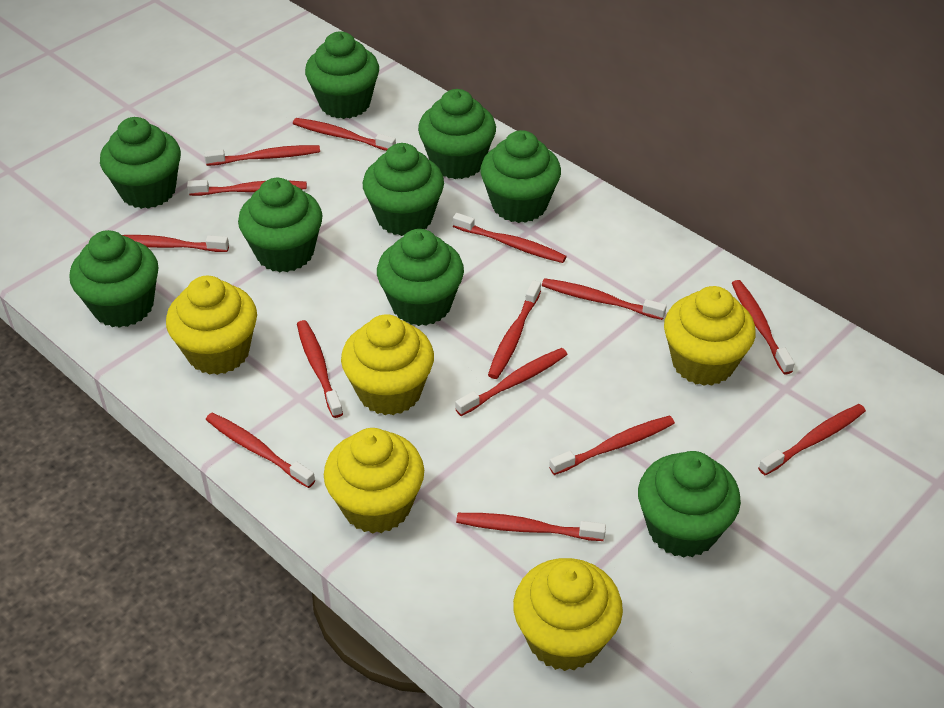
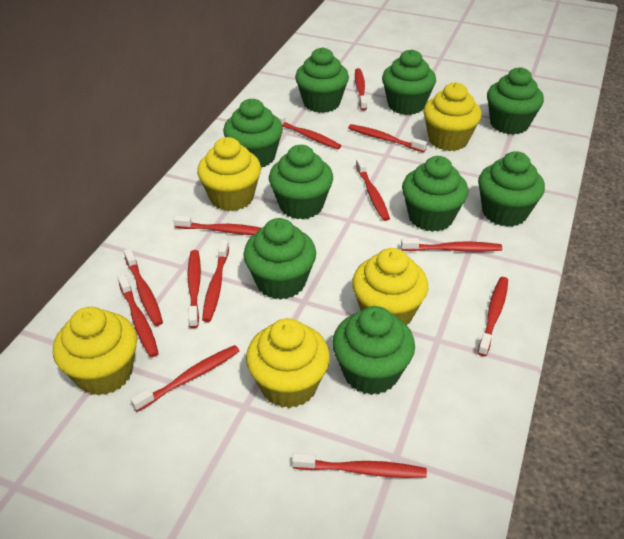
red toothbrush: 14 -> 13

